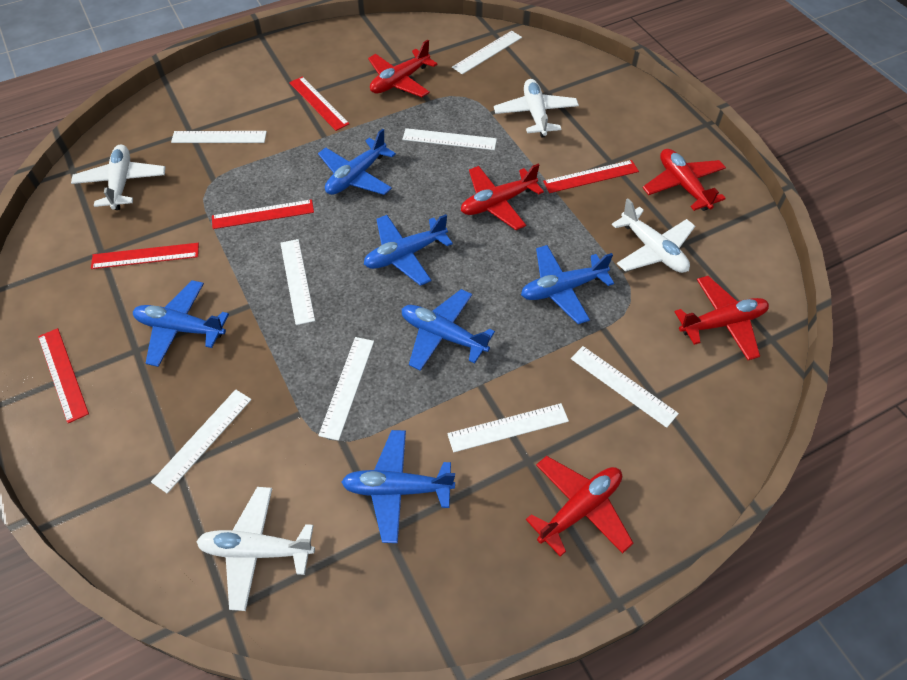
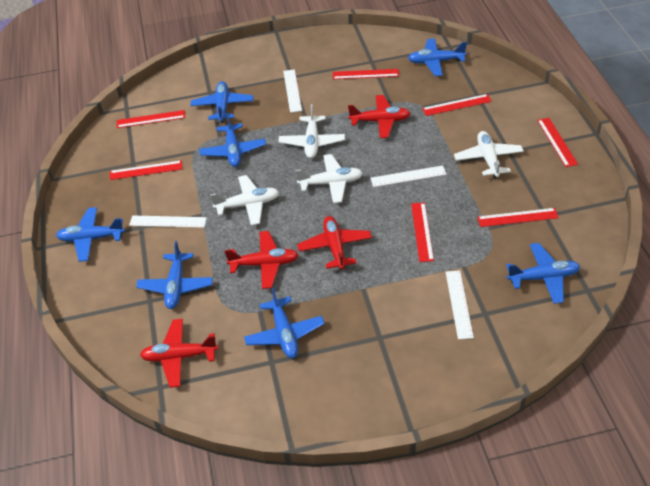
blue plane: 6 -> 7
red plane: 5 -> 4
red ruler: 5 -> 7
white ruler: 8 -> 4

